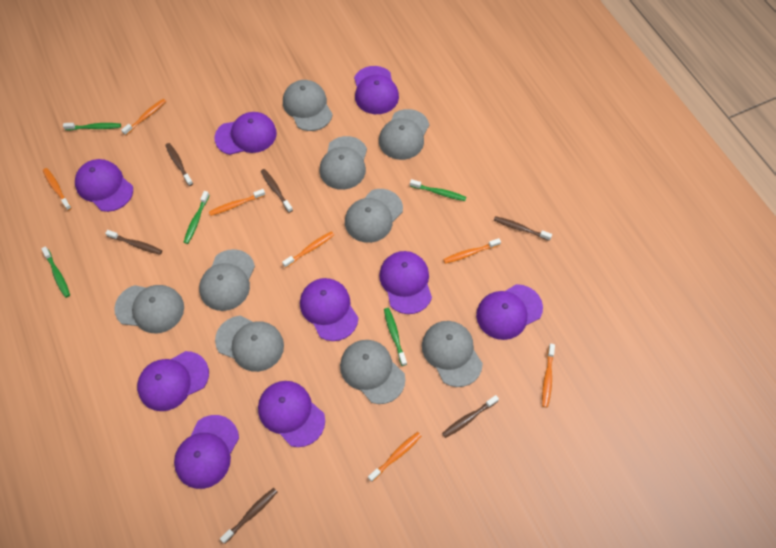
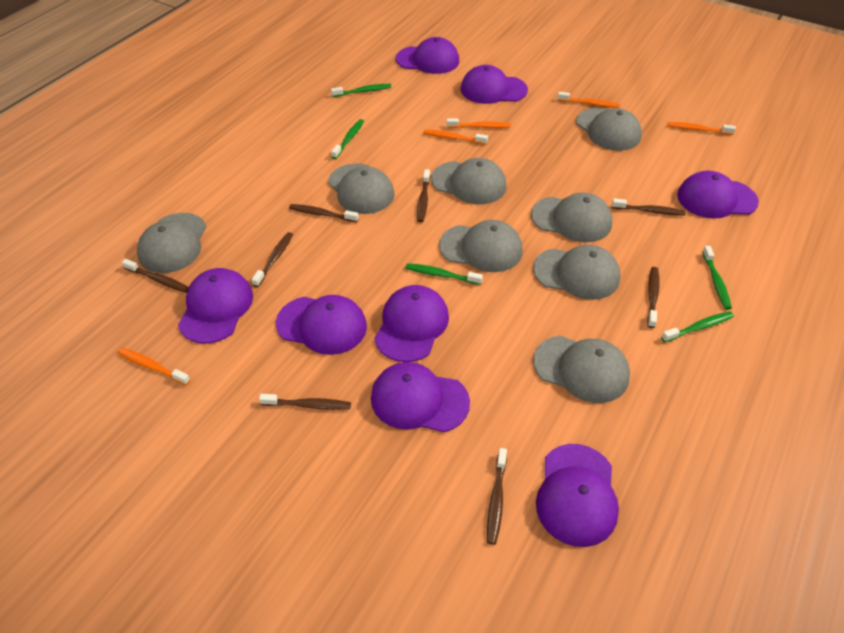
brown toothbrush: 6 -> 8
grey cap: 9 -> 8
orange toothbrush: 7 -> 5
purple cap: 9 -> 8

